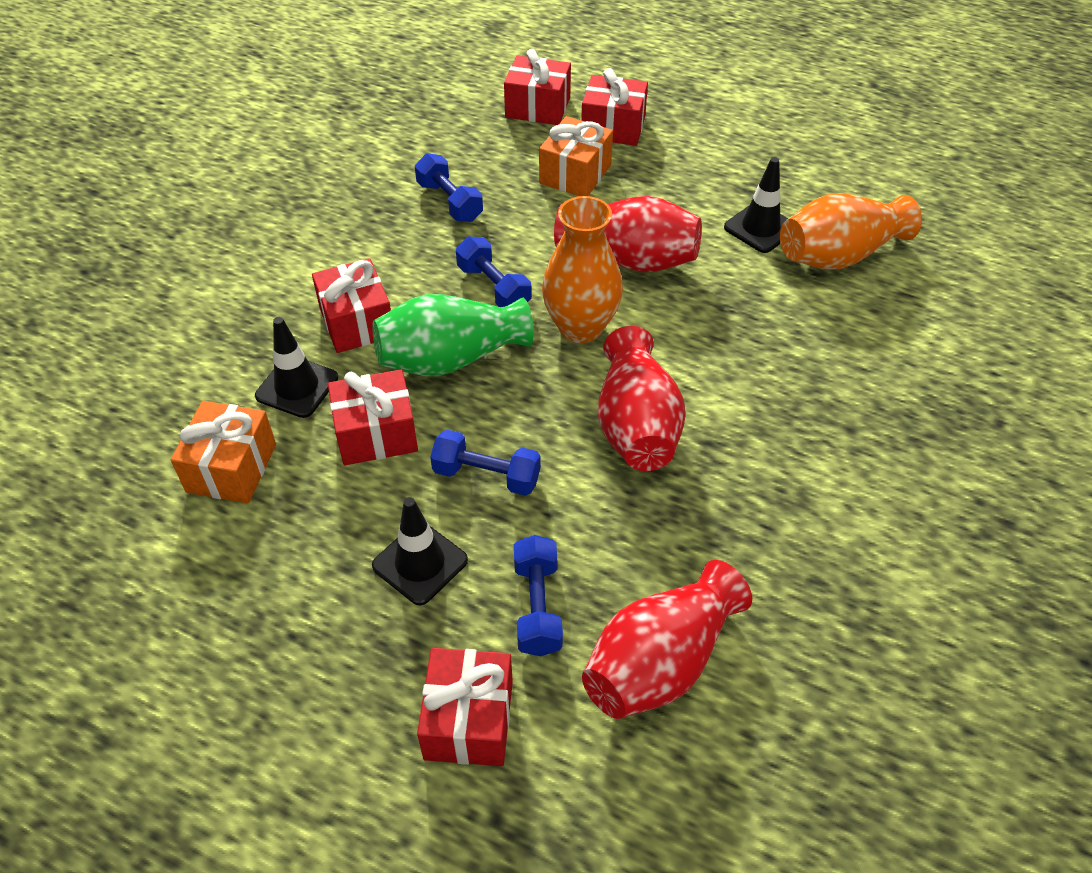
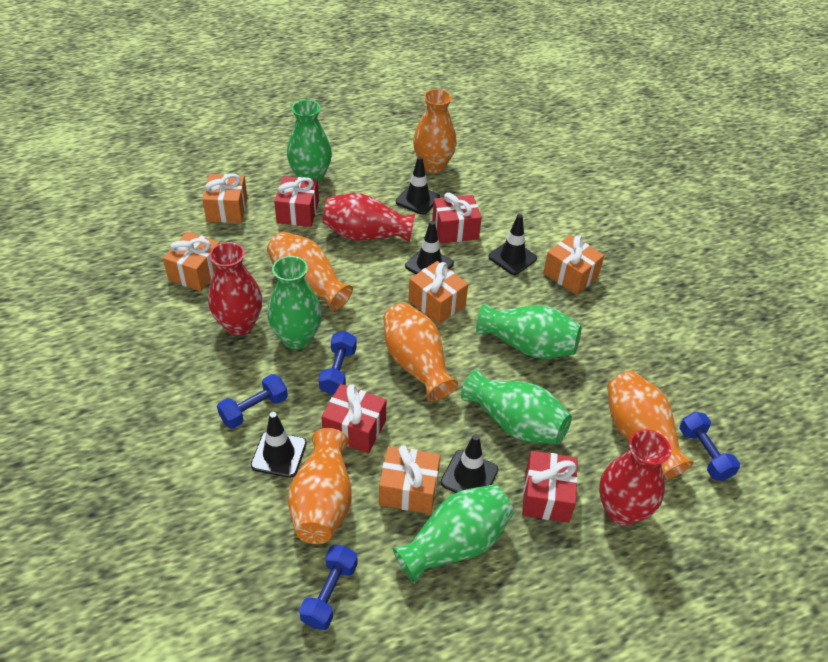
black traffic cone: 3 -> 5
green vase: 1 -> 5
orange gift: 2 -> 5
orange vase: 2 -> 5
red gift: 5 -> 4

